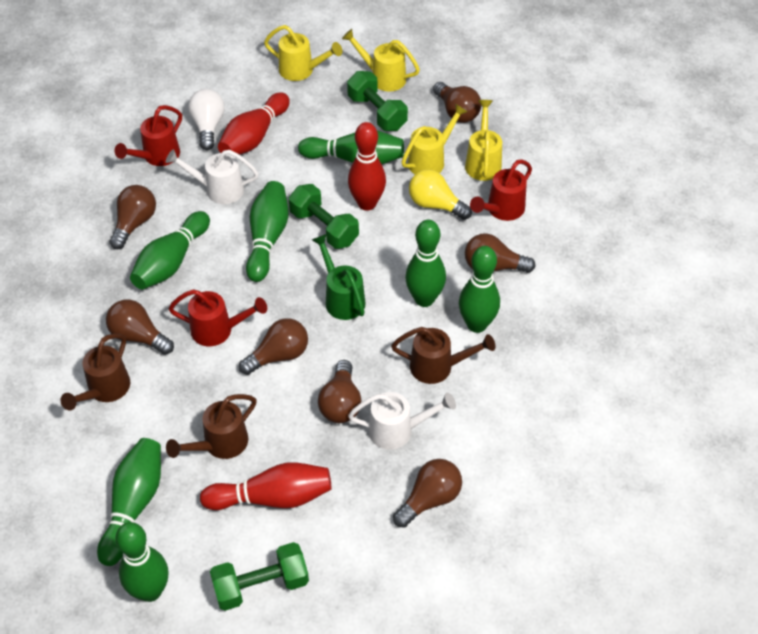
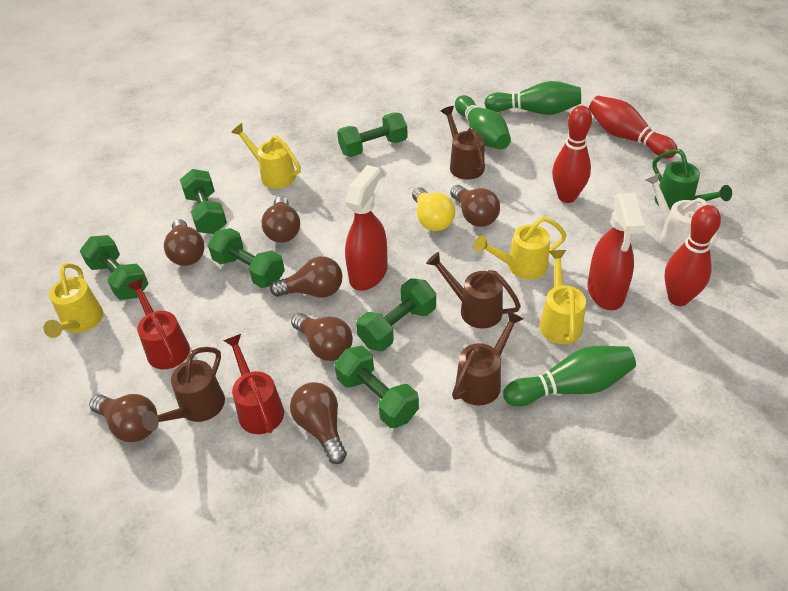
brown watering can: 3 -> 4
green bowling pin: 7 -> 3
green dumbbell: 3 -> 6
red spray bottle: 0 -> 2
red watering can: 3 -> 2
white light bulb: 1 -> 0
white watering can: 2 -> 1

